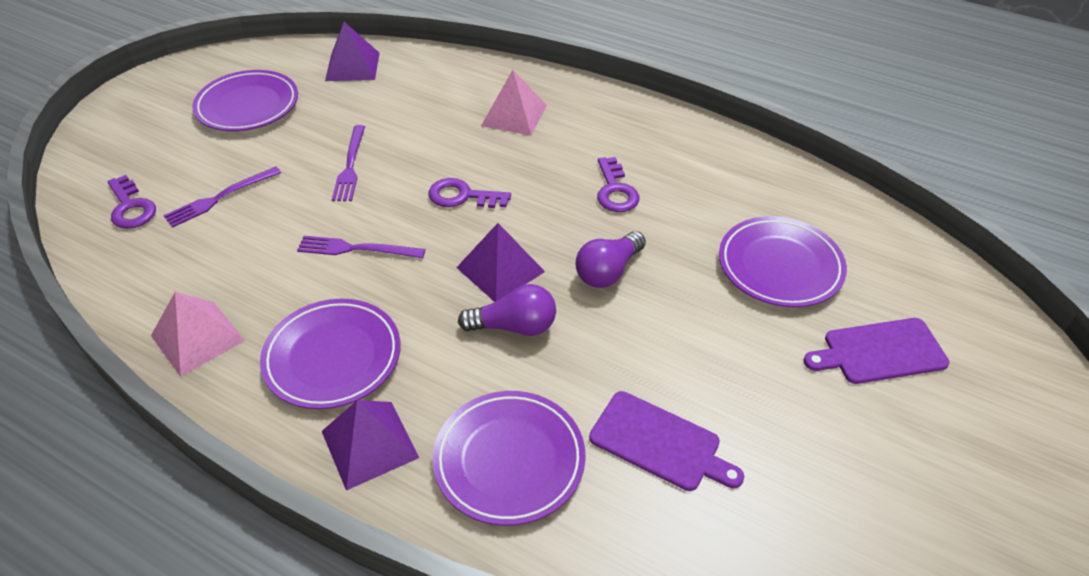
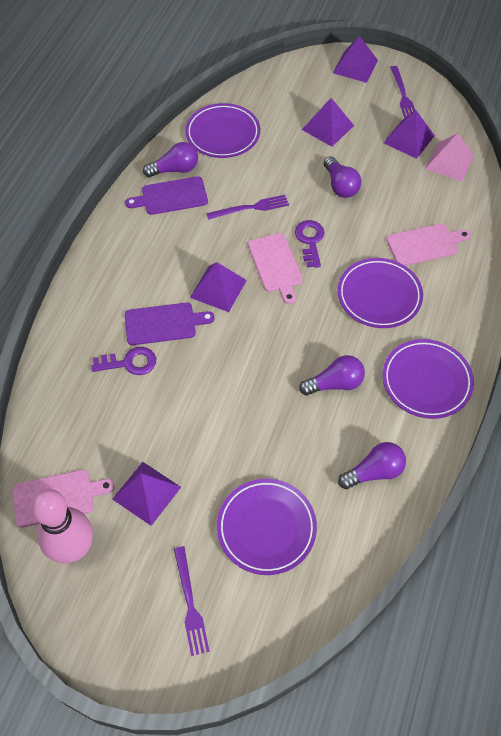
pink bowling pin: 0 -> 1
pink cutting board: 0 -> 3
pink pyramid: 2 -> 1
purple key: 3 -> 2
purple light bulb: 2 -> 4
purple pyramid: 3 -> 5

